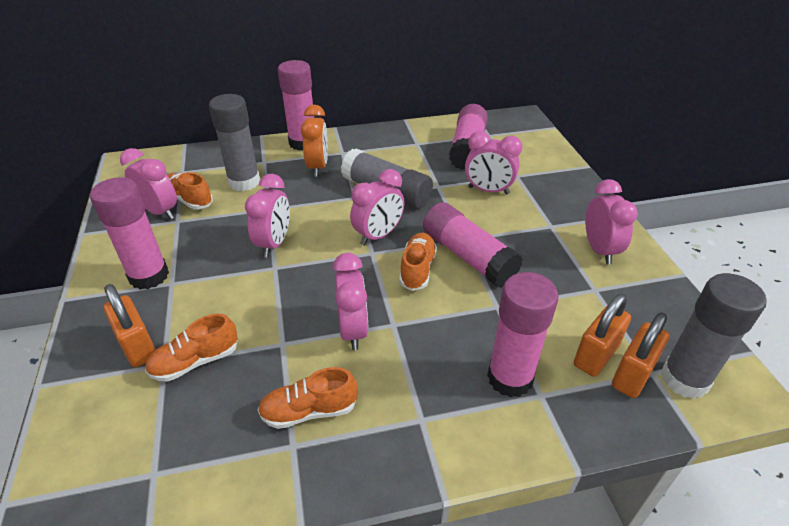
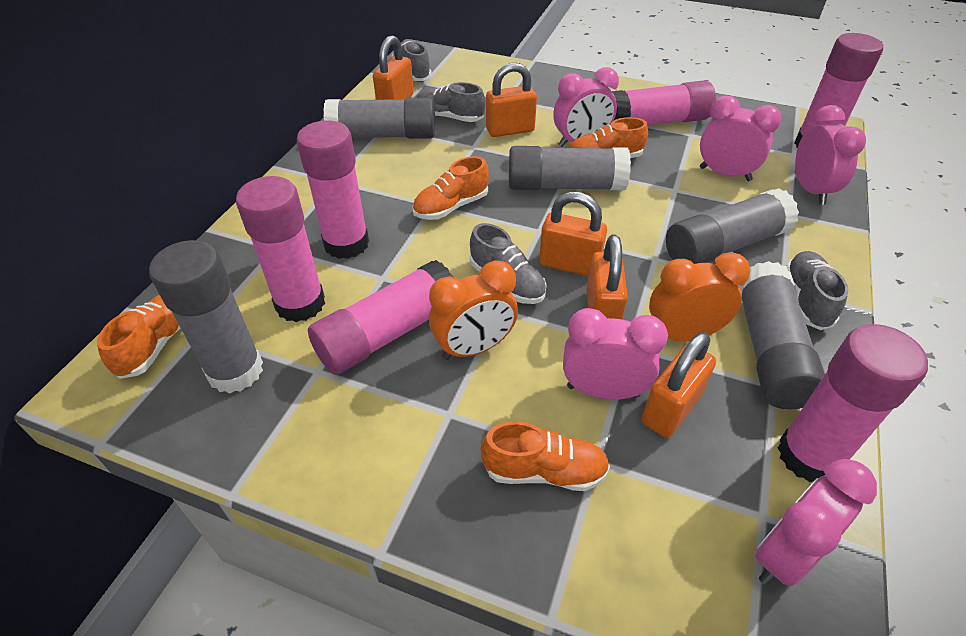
grey glue stick: 3 -> 5
grey shoe: 0 -> 4
orange clock: 1 -> 2
orange padlock: 3 -> 5
pink clock: 6 -> 5
pink glue stick: 5 -> 6

